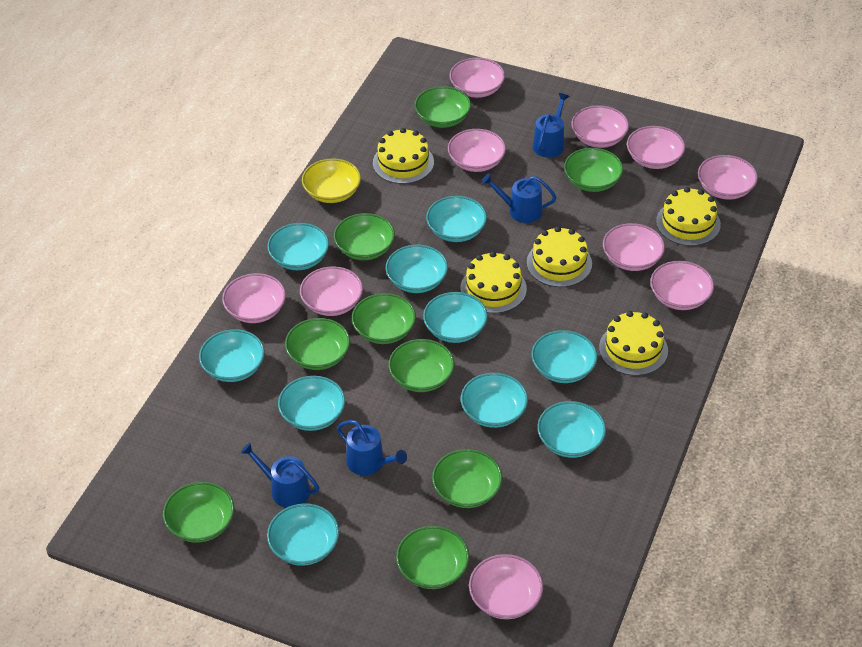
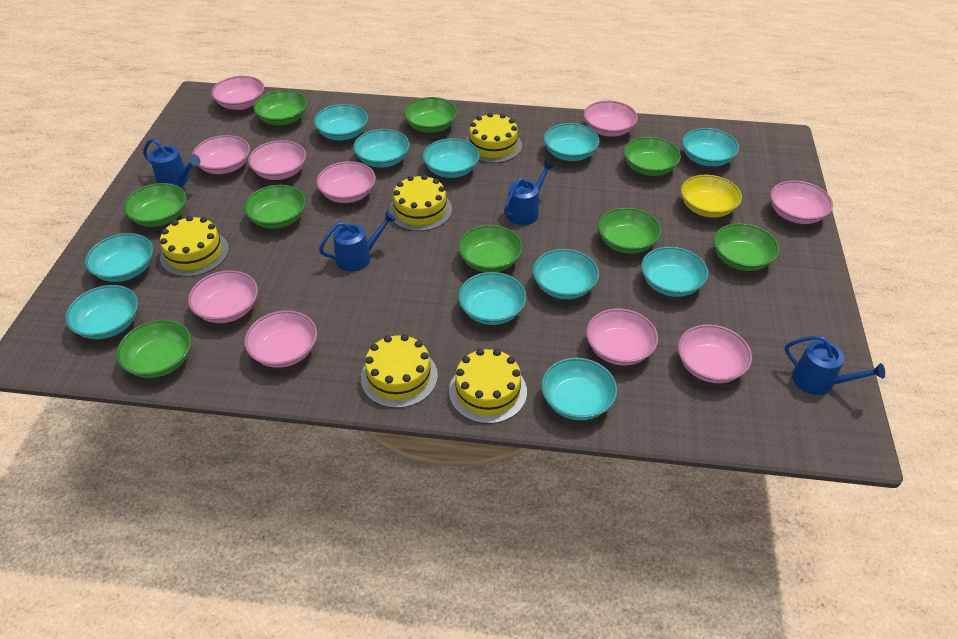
turquoise bowl: 10 -> 11

